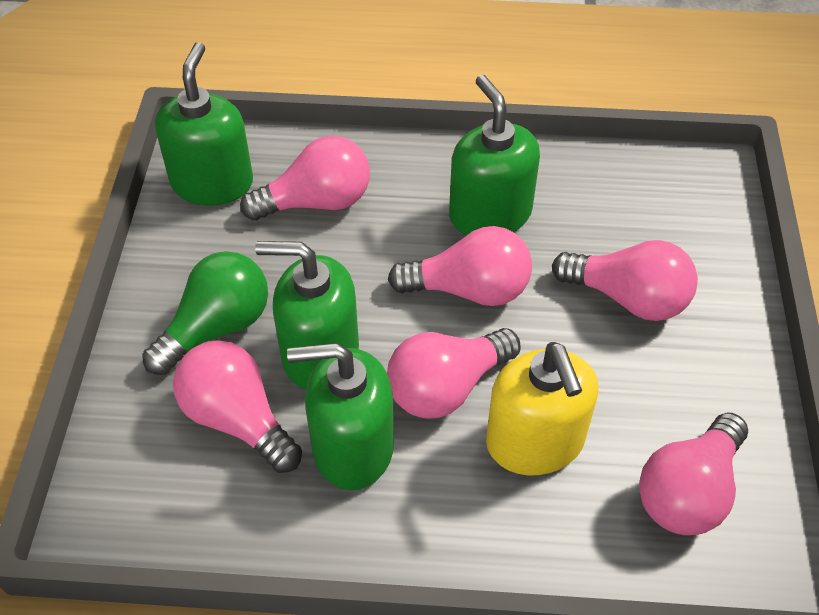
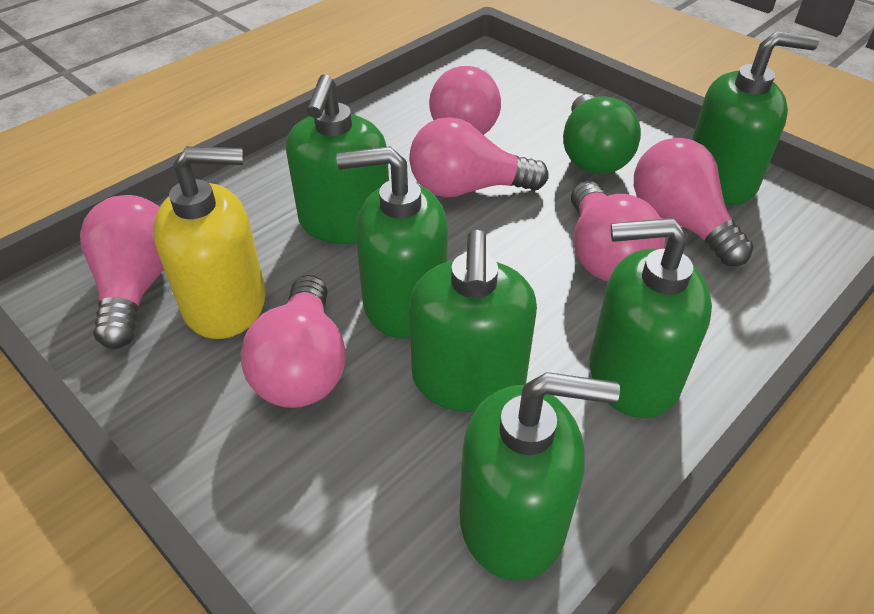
green soap dispenser: 4 -> 6

